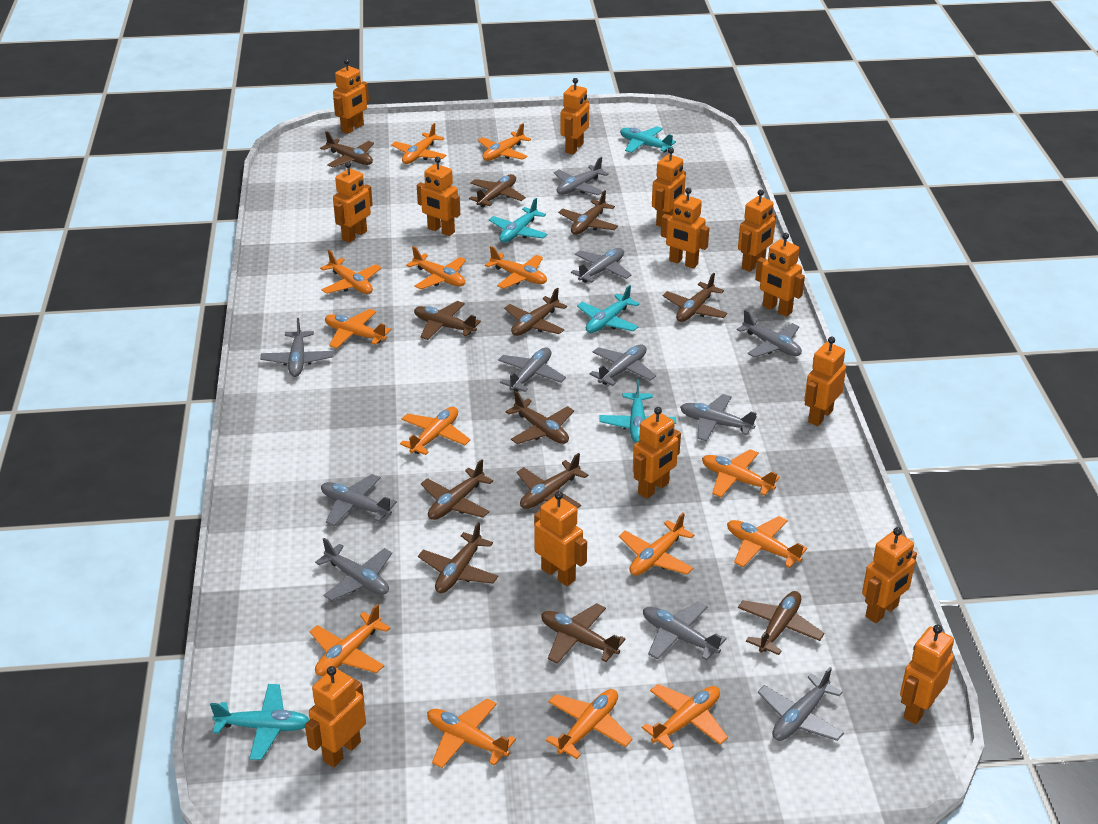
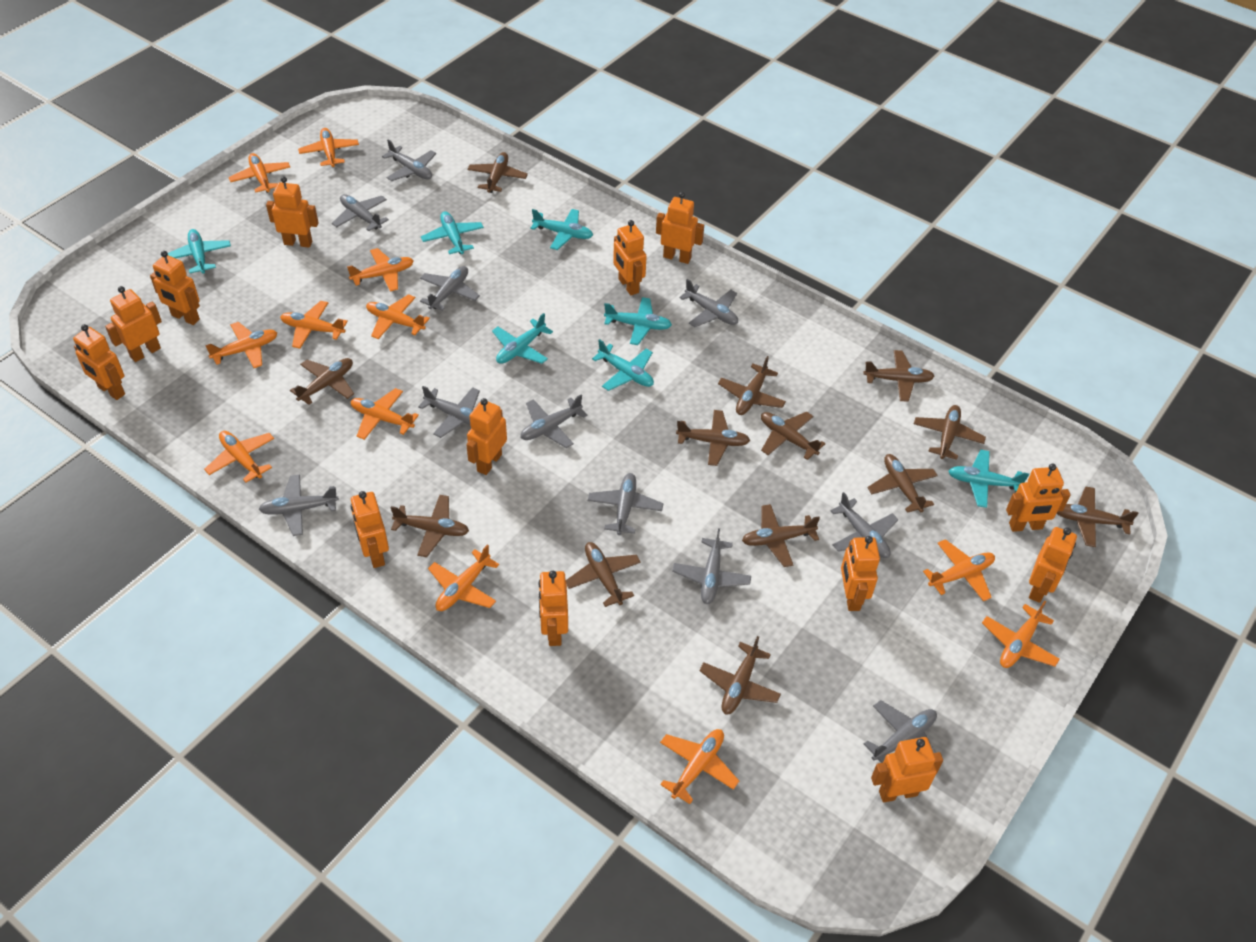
brown plane: 12 -> 13
orange plane: 14 -> 12
orange robot: 14 -> 13
turquoise plane: 5 -> 7

